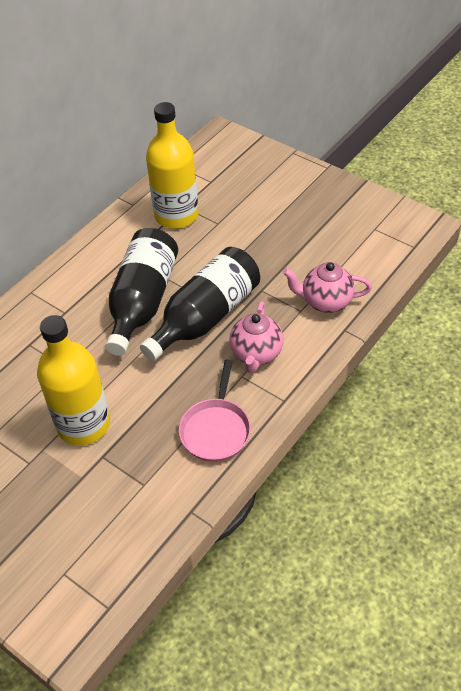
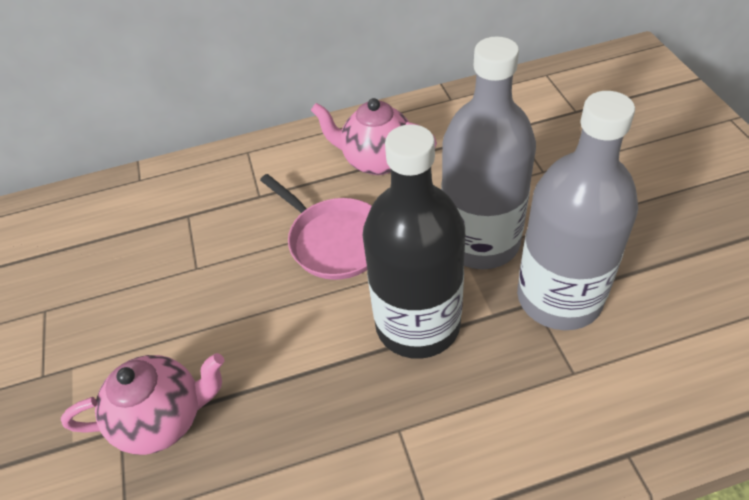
black bottle: 2 -> 1
grey bottle: 0 -> 2
yellow bottle: 2 -> 0

